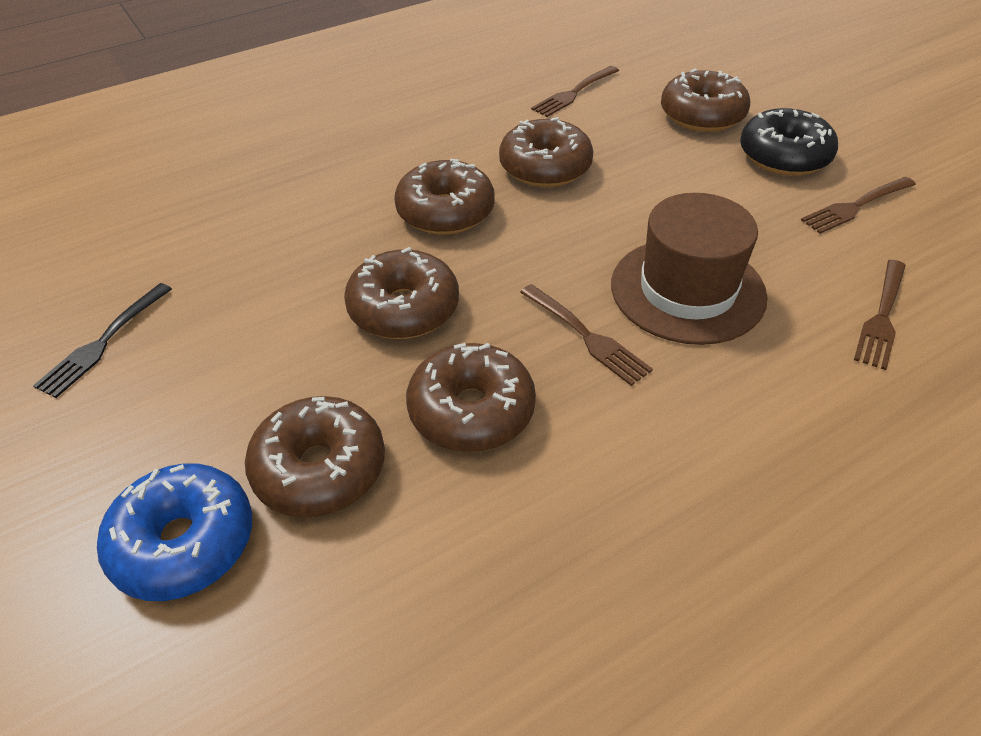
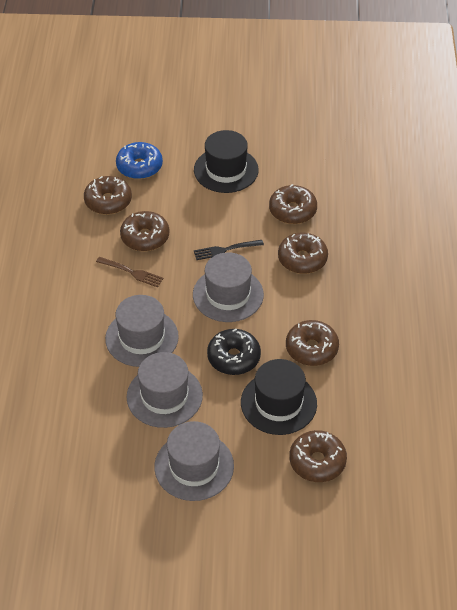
black hat: 0 -> 2
brown fork: 4 -> 1
brown hat: 1 -> 0
grey hat: 0 -> 4

